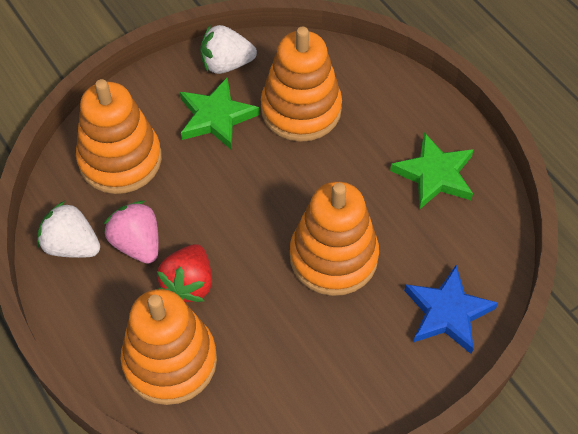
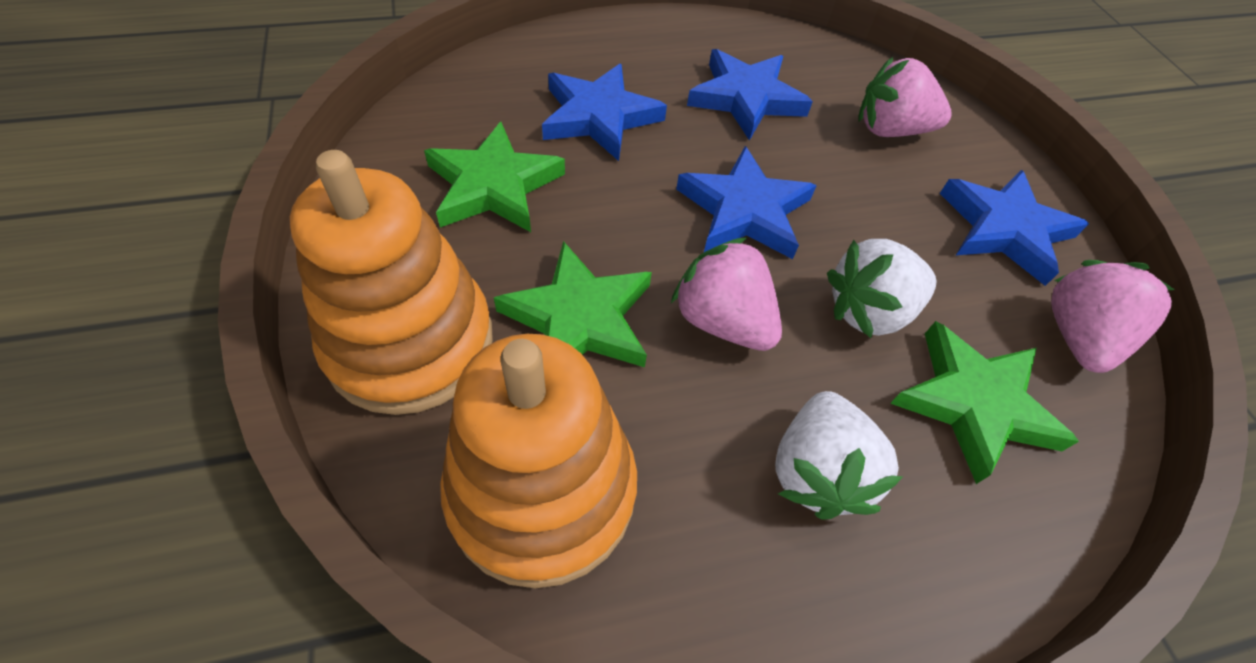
blue star: 1 -> 4
green star: 2 -> 3
orange stacking toy: 4 -> 2
pink strawberry: 1 -> 3
red strawberry: 1 -> 0

